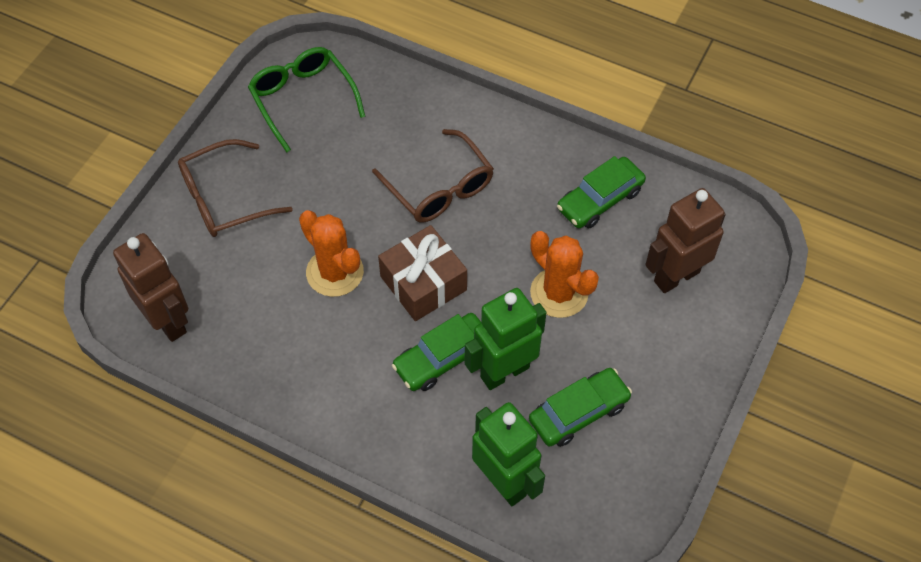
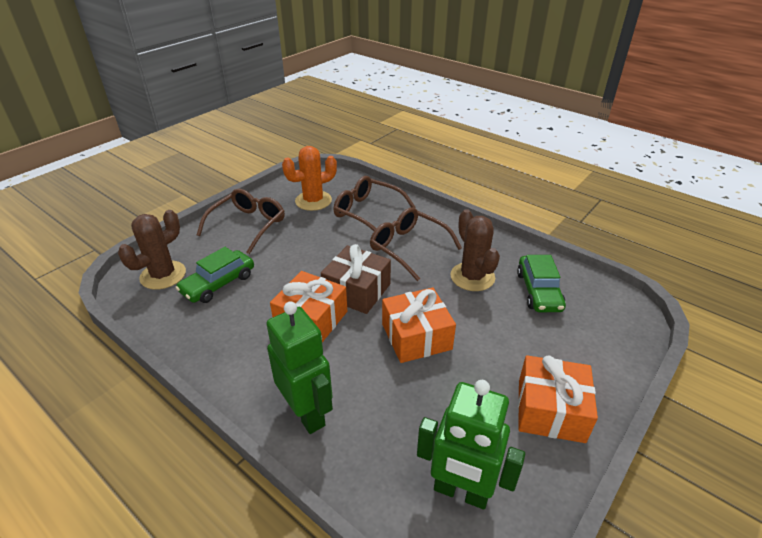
brown cactus: 0 -> 2
brown glasses: 2 -> 3
brown robot: 2 -> 0
green car: 3 -> 2
green glasses: 1 -> 0
orange cactus: 2 -> 1
orange gift: 0 -> 3

